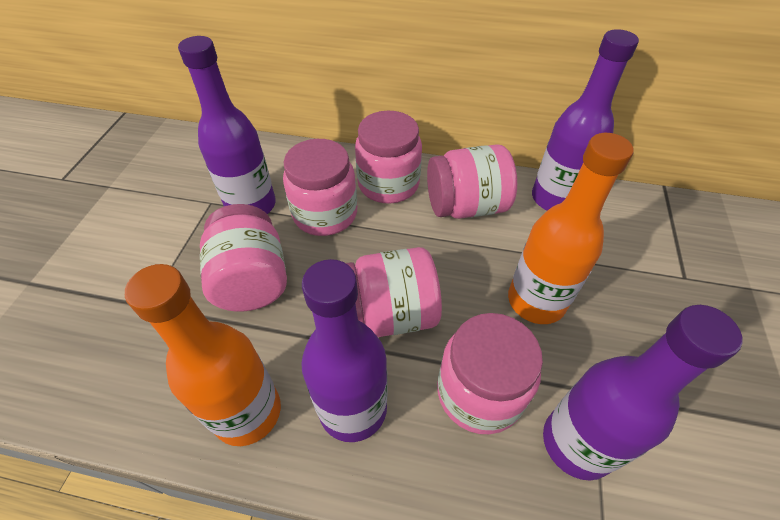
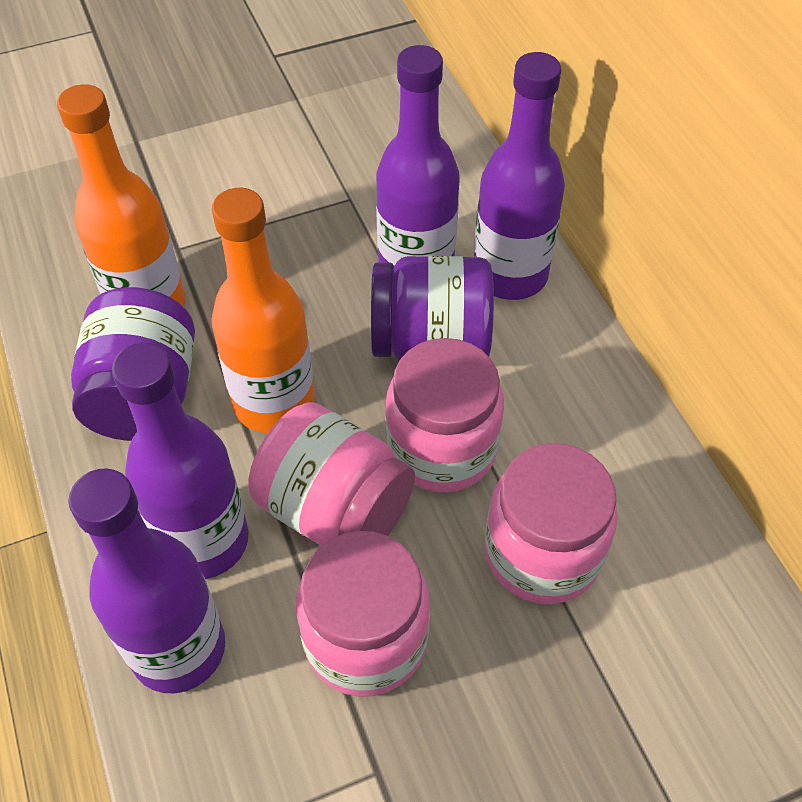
pink jar: 6 -> 4
purple jar: 0 -> 2

